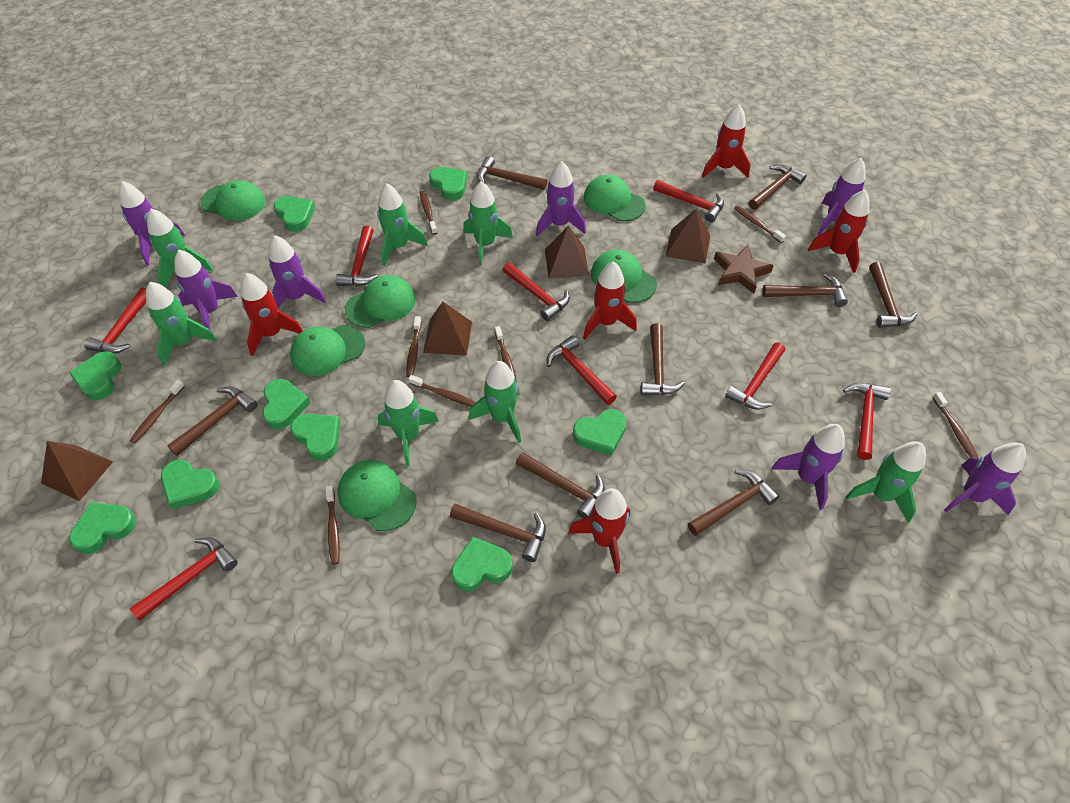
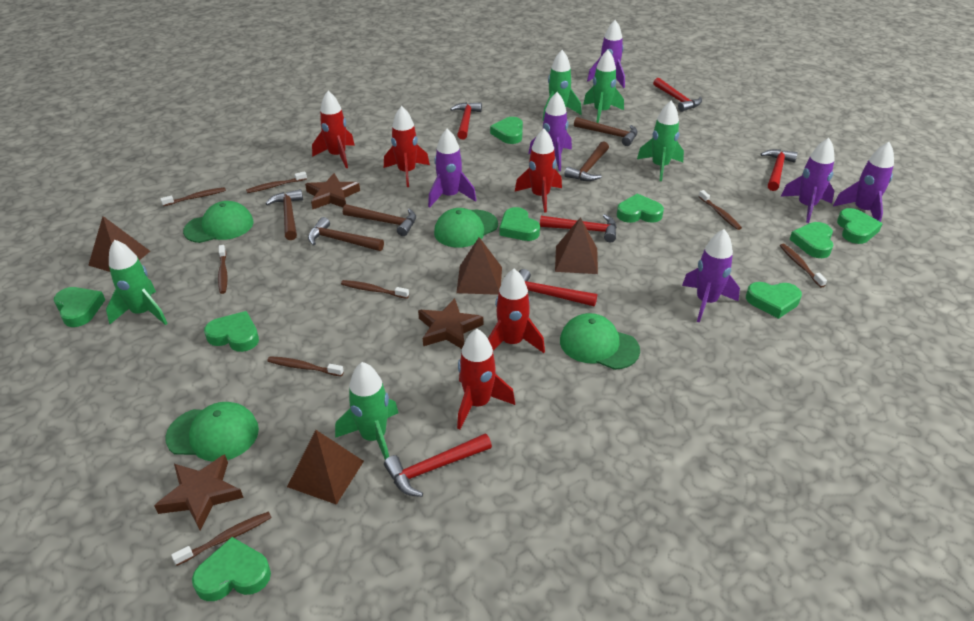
brown hammer: 9 -> 5
brown star: 1 -> 3
green cap: 6 -> 4
green rocket: 7 -> 5
purple rocket: 7 -> 6
red hammer: 8 -> 6

